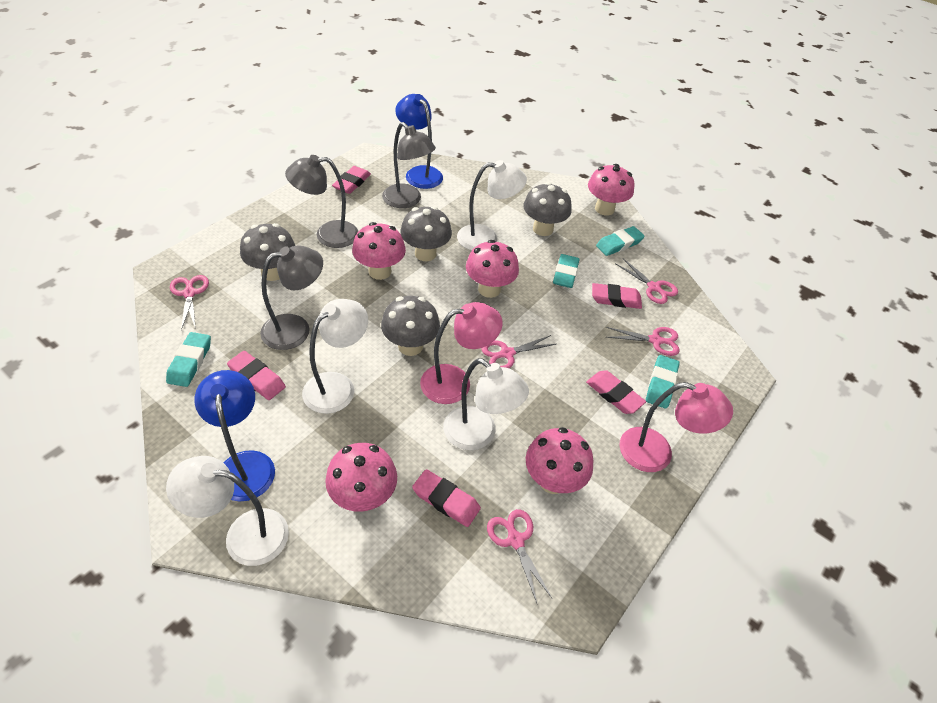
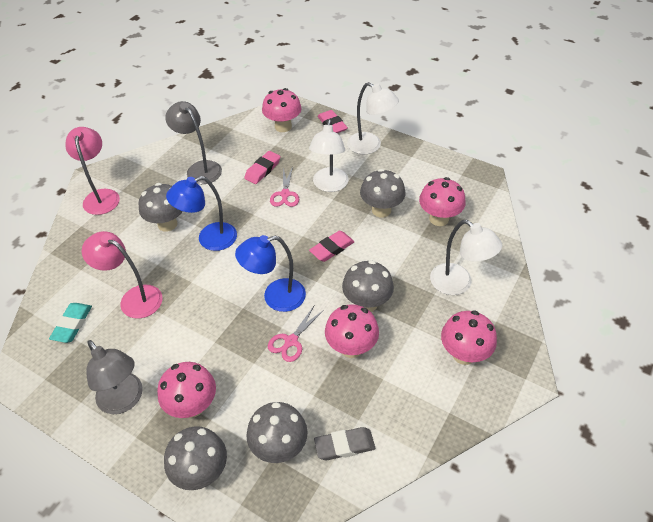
grey eraser: 0 -> 1
grey lamp: 3 -> 2
grey mushroom: 4 -> 5
pink eraser: 5 -> 3
pink scissors: 5 -> 2
turquoise eraser: 4 -> 1
white lamp: 4 -> 3

